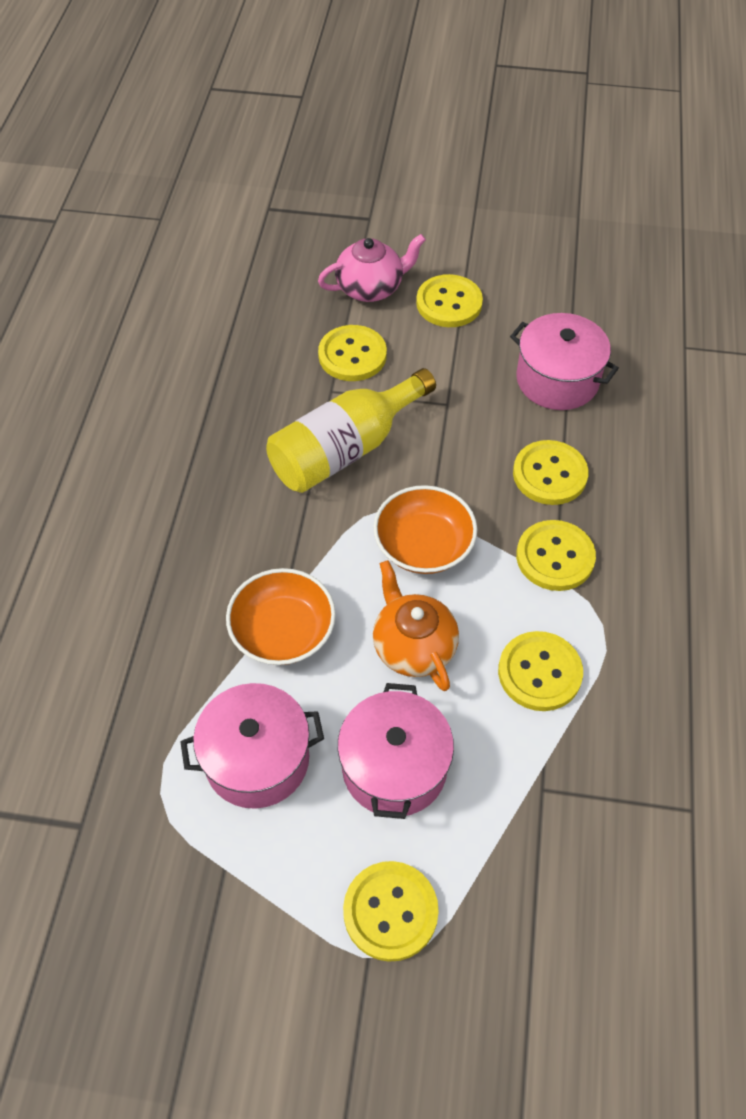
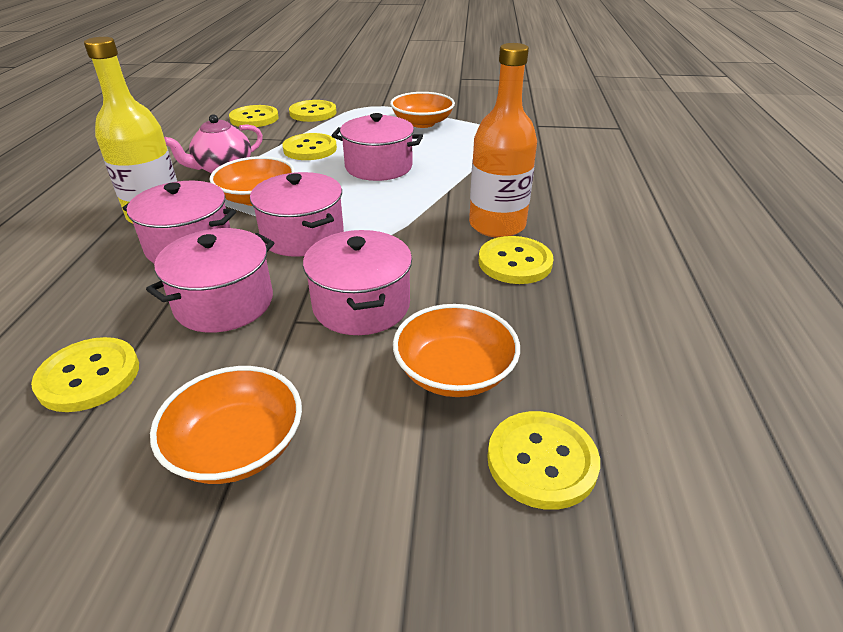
orange bottle: 0 -> 1
orange bowl: 2 -> 4
orange teapot: 1 -> 0
pink pot: 3 -> 5

